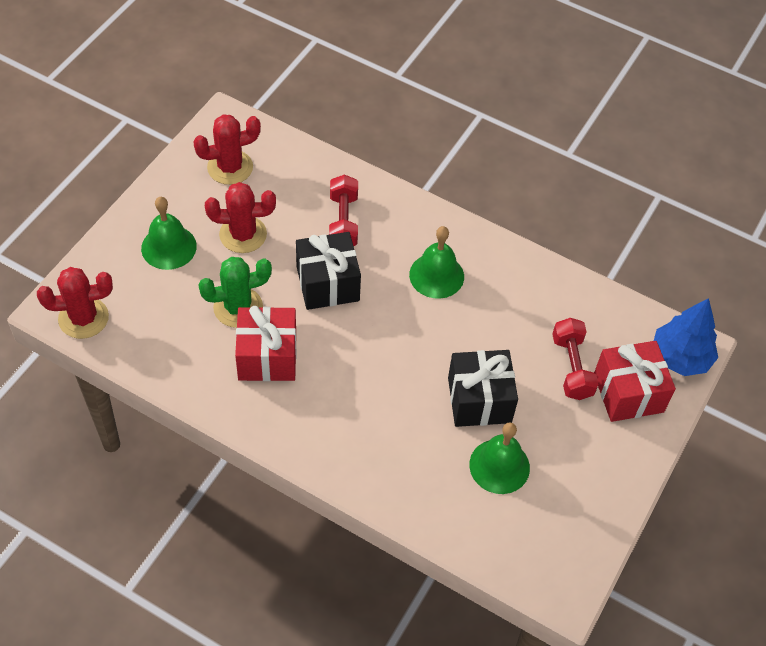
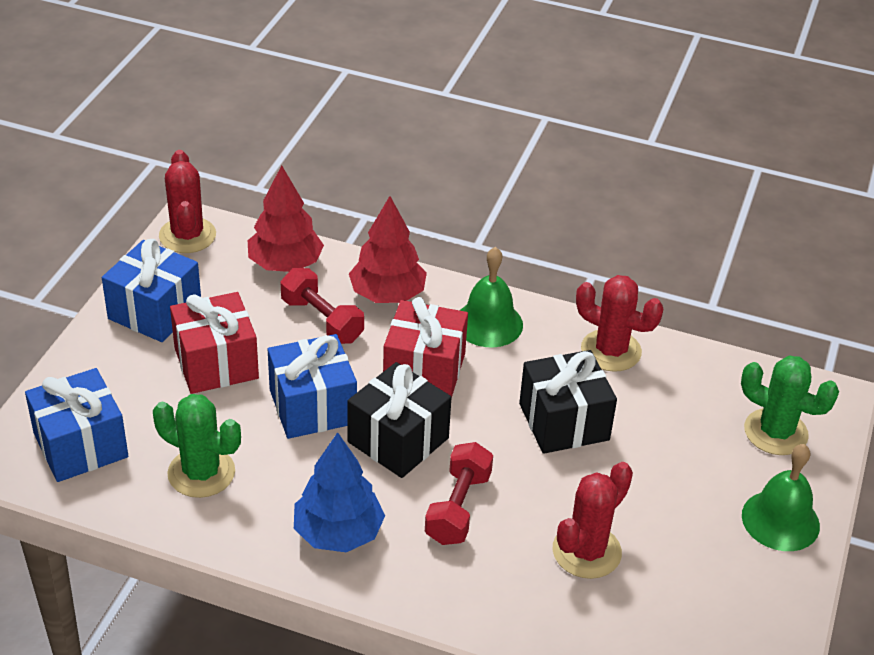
blue gift: 0 -> 3
green bell: 3 -> 2
green cactus: 1 -> 2
red tree: 0 -> 2

